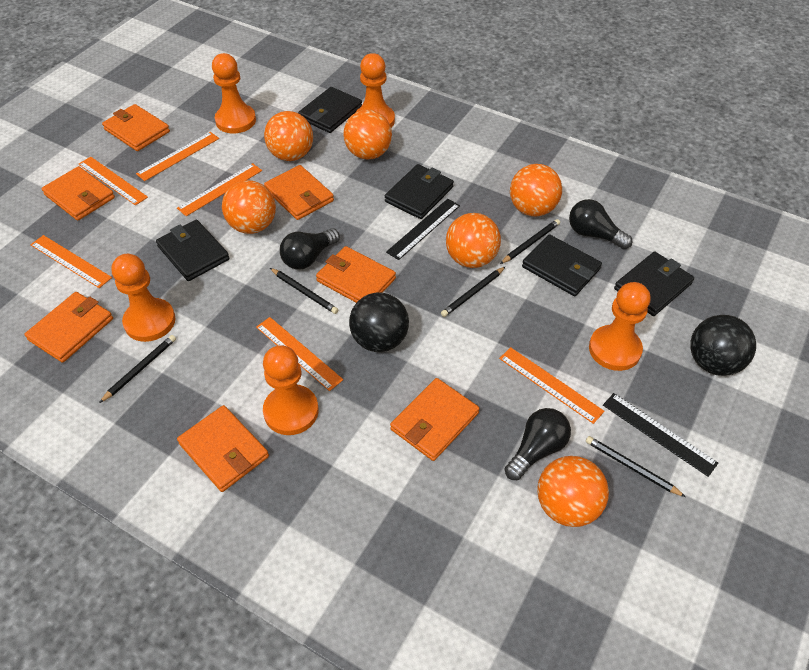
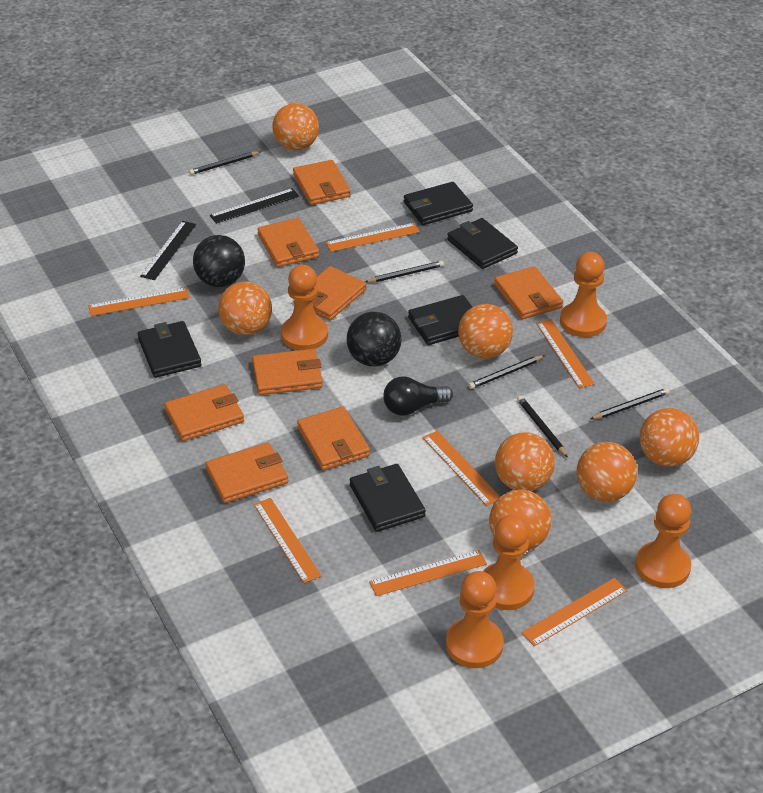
black light bulb: 3 -> 1
orange ball: 6 -> 7
orange ruler: 6 -> 7
orange wallet: 7 -> 8

